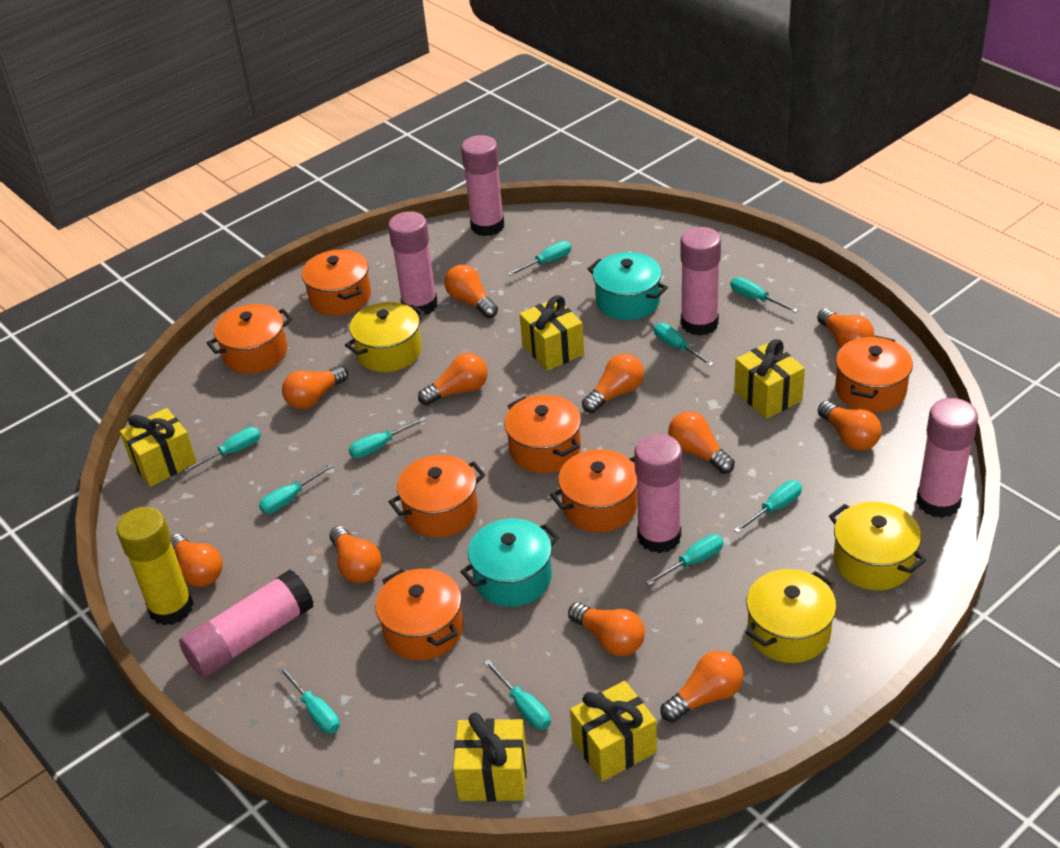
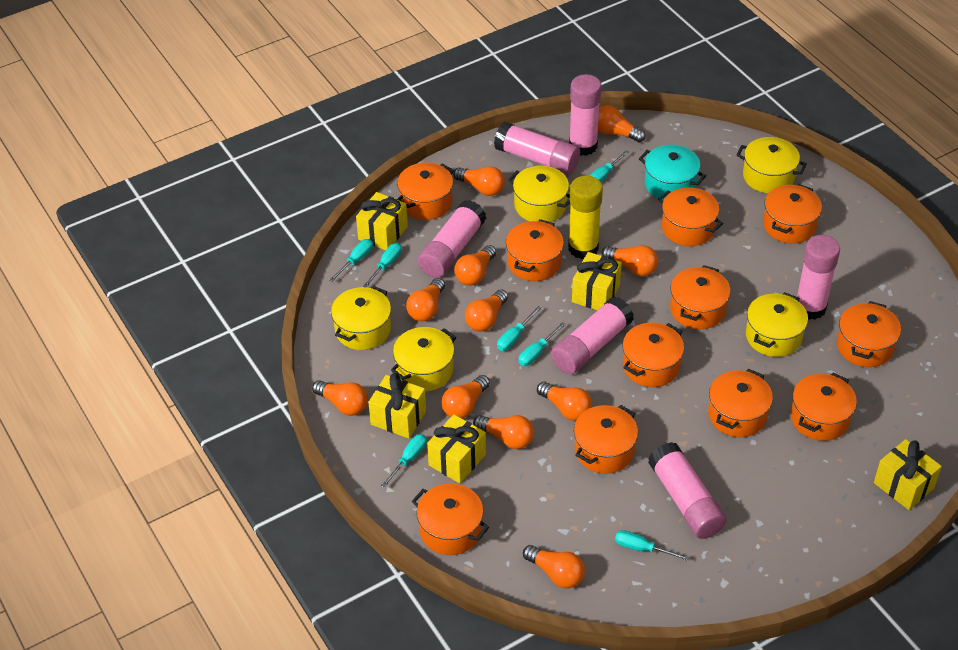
orange pot: 7 -> 11
turquoise pot: 2 -> 1
turquoise screwdriver: 10 -> 7
yellow pot: 3 -> 5

